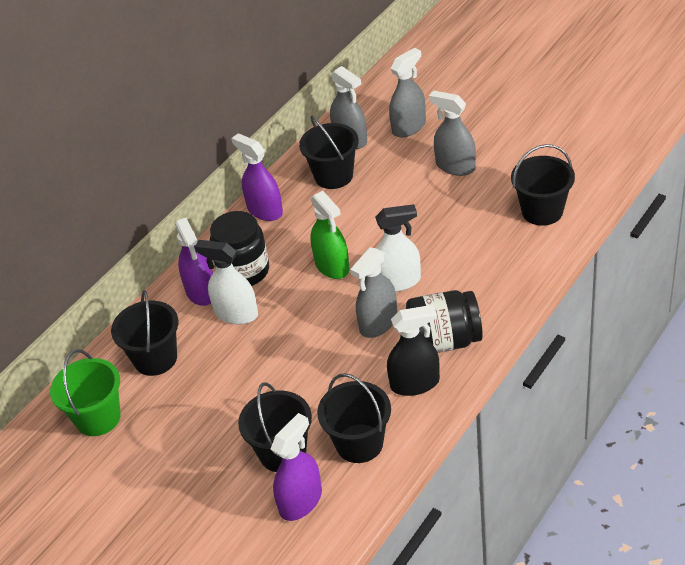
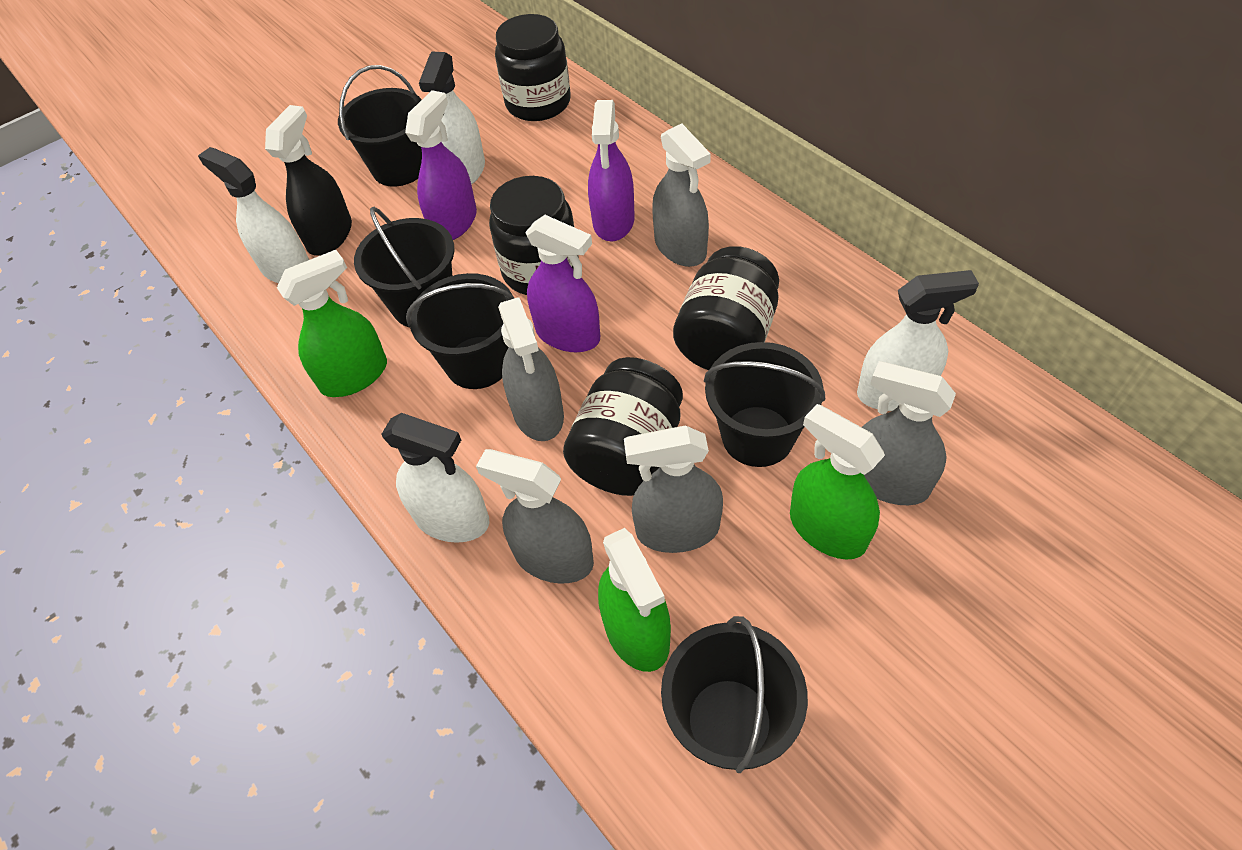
black jar: 2 -> 4
green bucket: 1 -> 0
green spray bottle: 1 -> 3
grey spray bottle: 4 -> 5
white spray bottle: 2 -> 4

